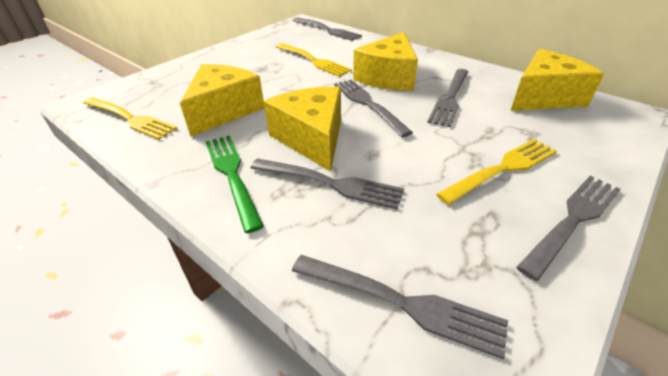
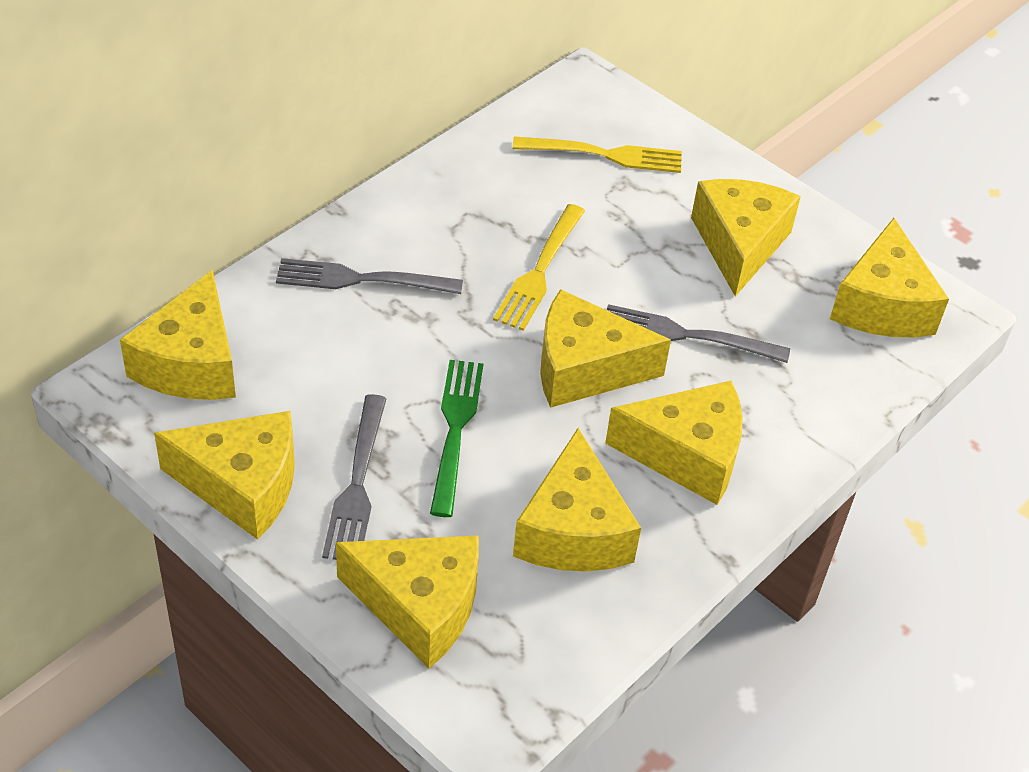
grey fork: 6 -> 3
yellow cheese: 4 -> 8
yellow fork: 3 -> 2

